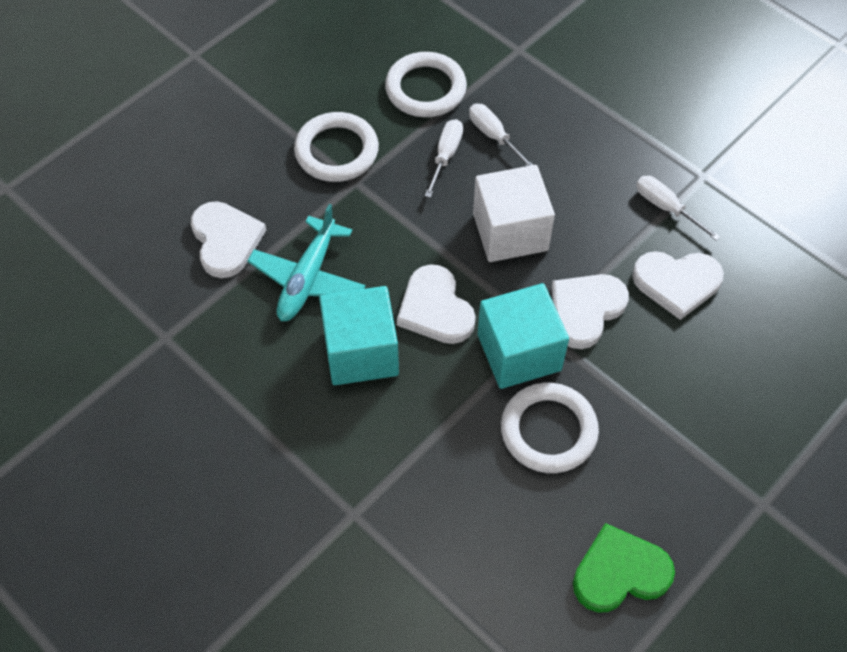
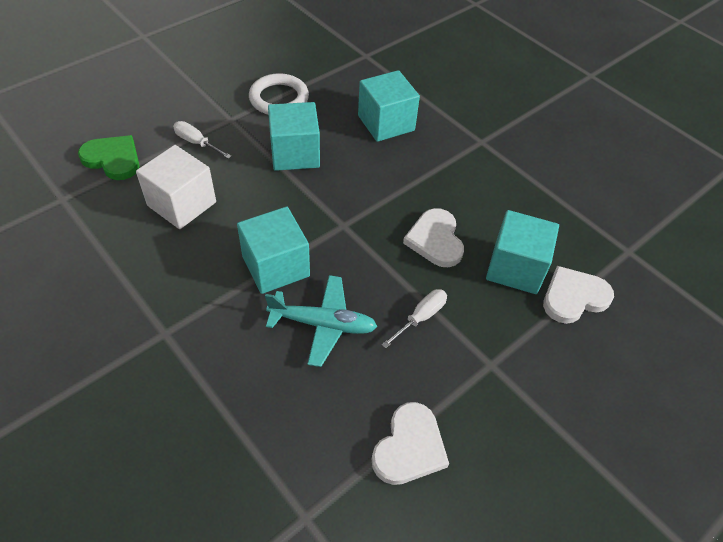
turquoise cube: 2 -> 4
white heart: 4 -> 3
white ring: 3 -> 1
white screwdriver: 3 -> 2

